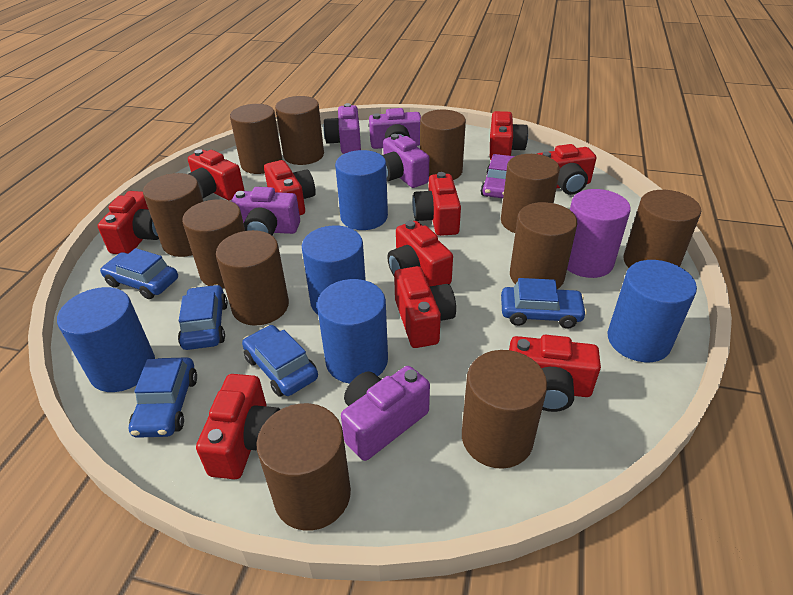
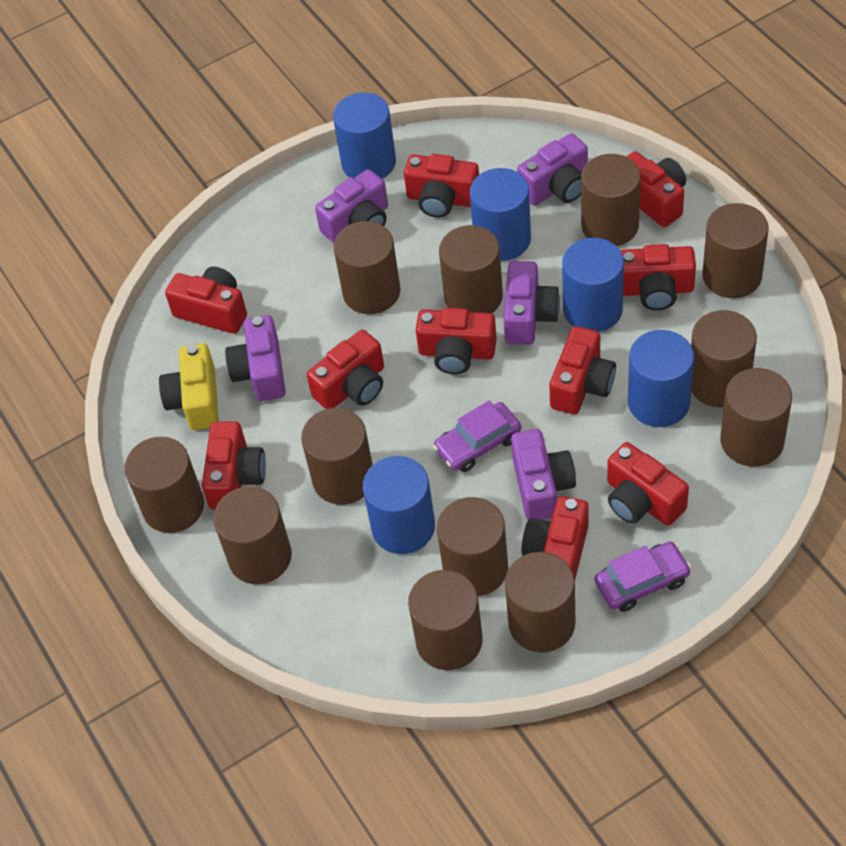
blue car: 5 -> 0
brown cylinder: 11 -> 12
purple car: 1 -> 2
purple cylinder: 1 -> 0
yellow camera: 0 -> 1

